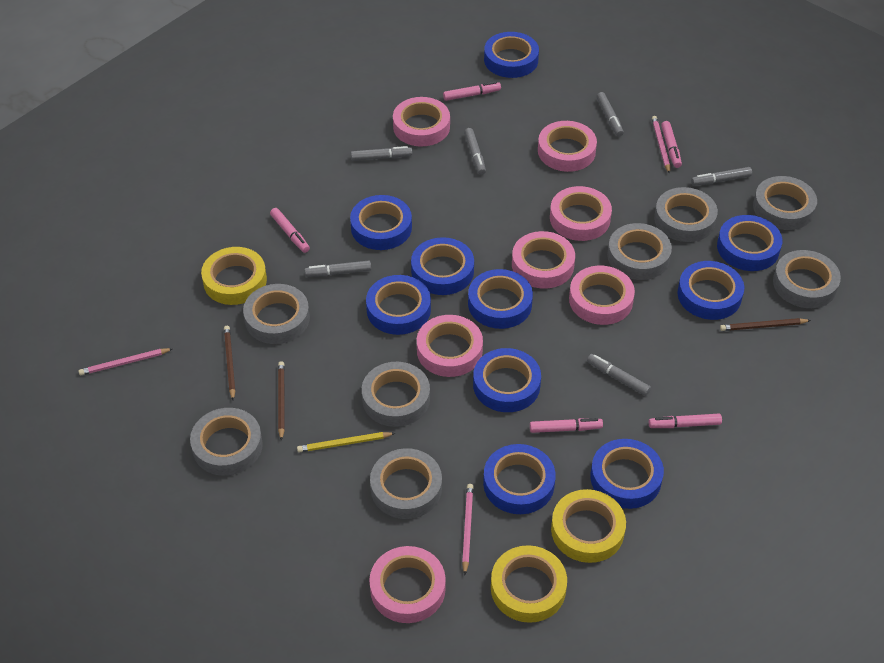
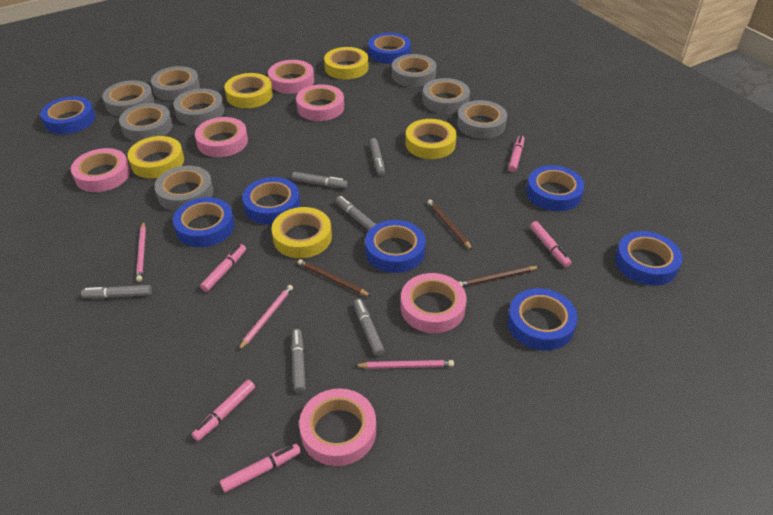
blue tape: 10 -> 8
pink tape: 7 -> 6
yellow pencil: 1 -> 0
yellow tape: 3 -> 5

